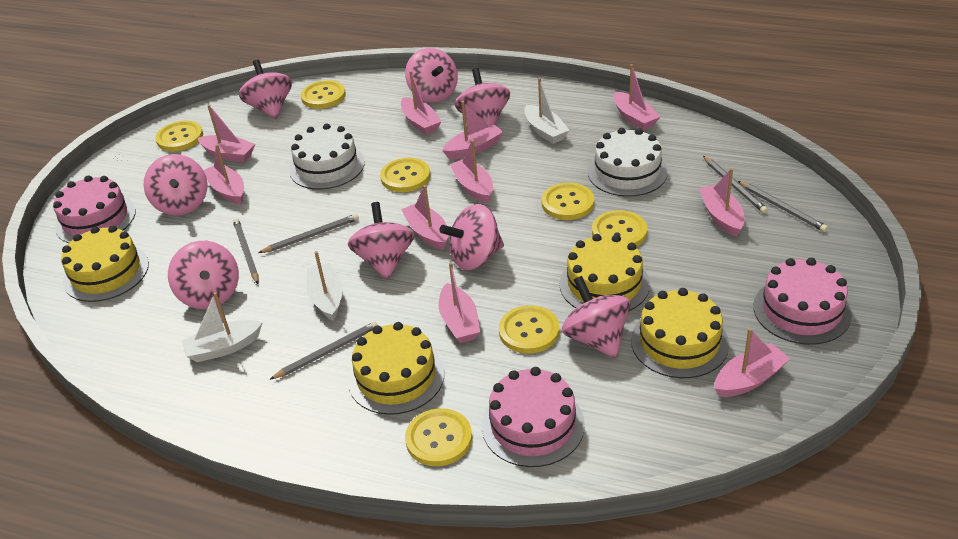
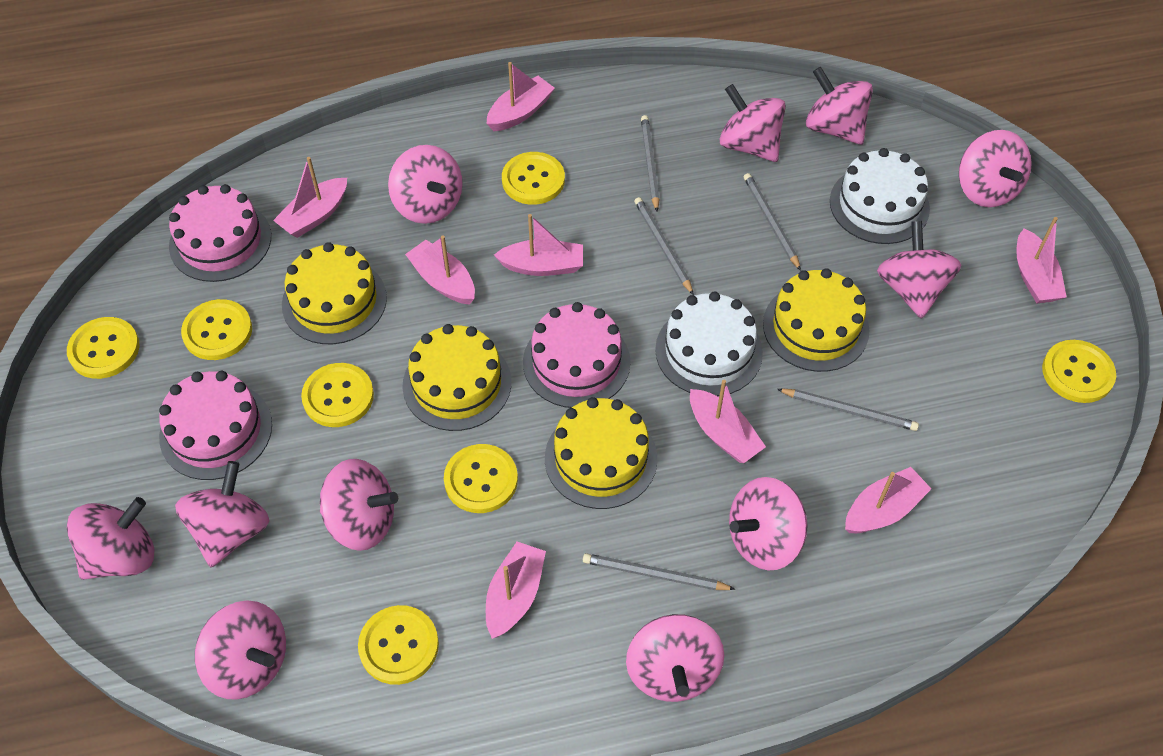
pink boat: 10 -> 8
pink spinning top: 8 -> 11
white boat: 3 -> 0

